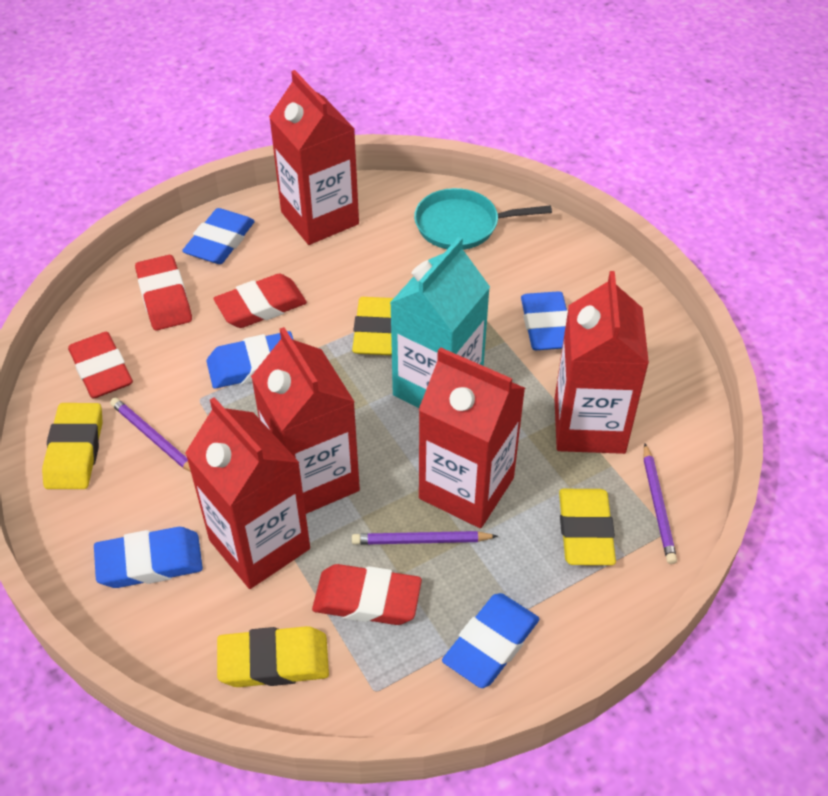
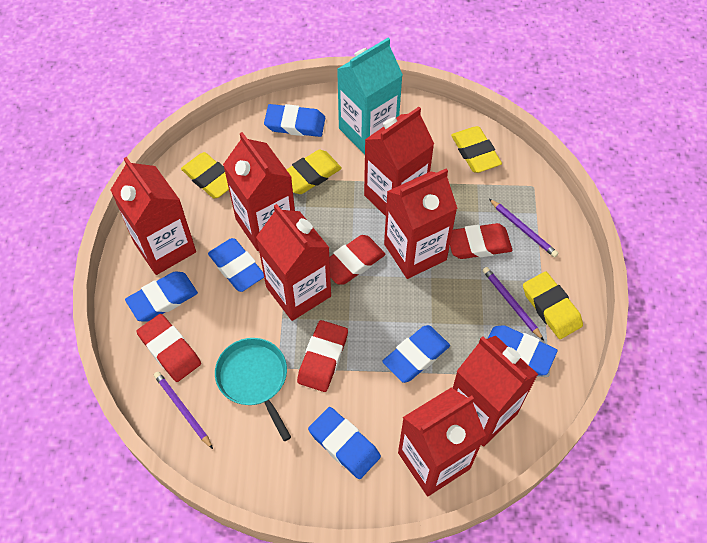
blue eraser: 5 -> 6
red carton: 5 -> 7

